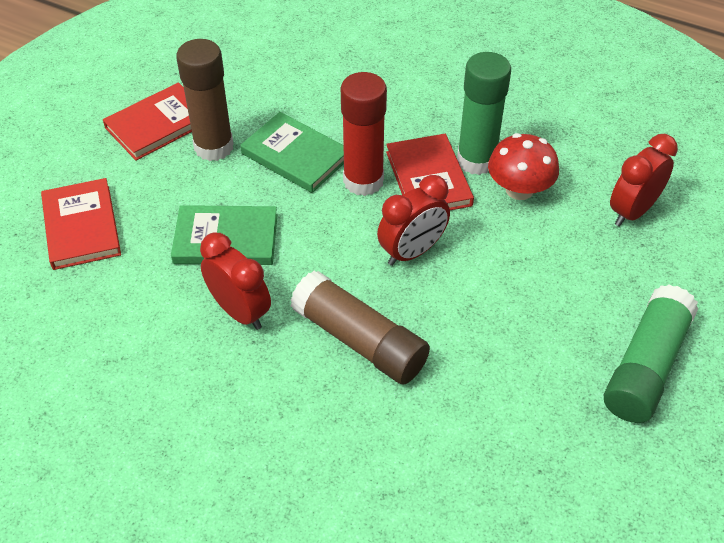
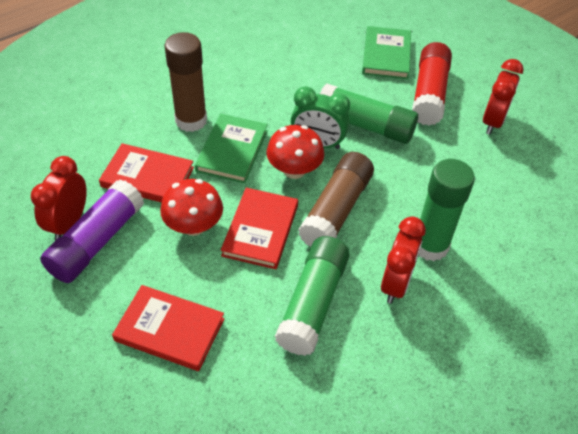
green clock: 0 -> 1
green glue stick: 2 -> 3
purple glue stick: 0 -> 1
red mushroom: 1 -> 2

